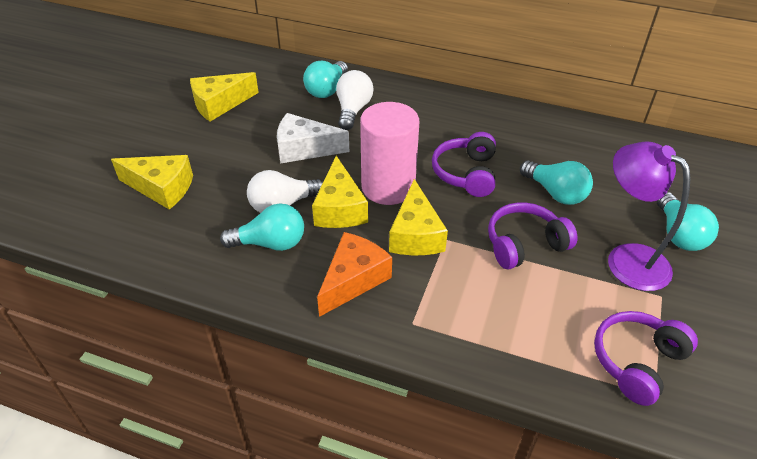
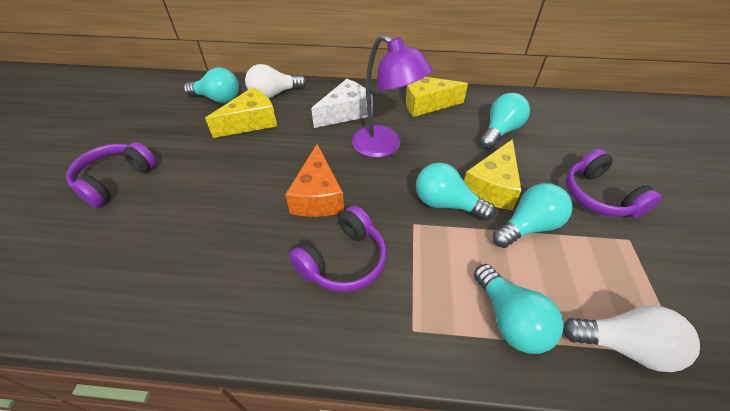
pink cylinder: 1 -> 0
turquoise light bulb: 4 -> 5
yellow cheese: 4 -> 3

